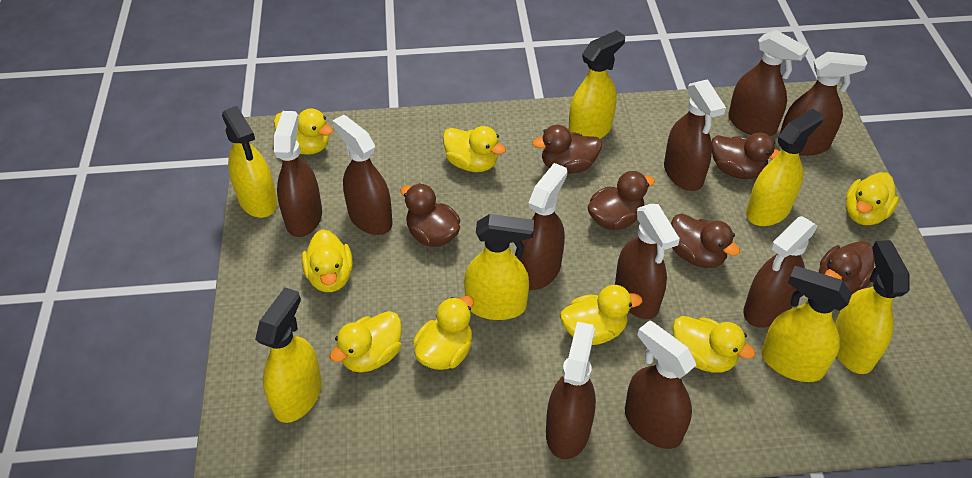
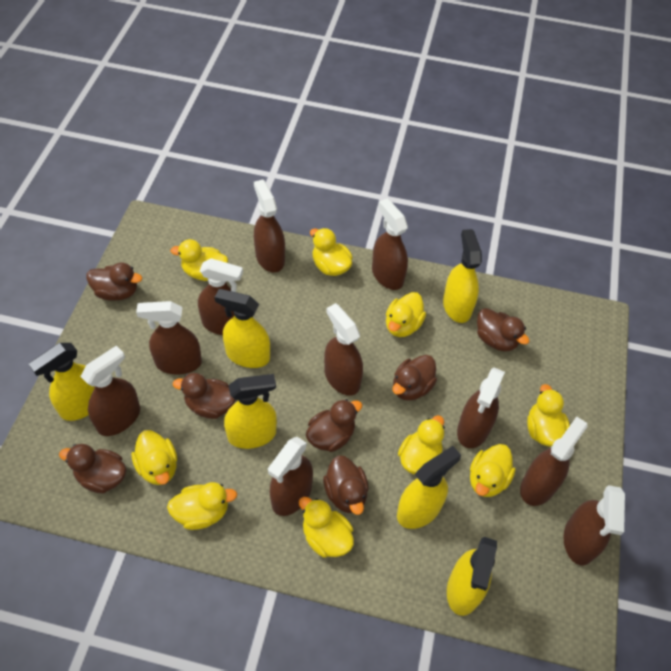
brown duck: 6 -> 7
yellow duck: 8 -> 9
yellow spray bottle: 7 -> 6

